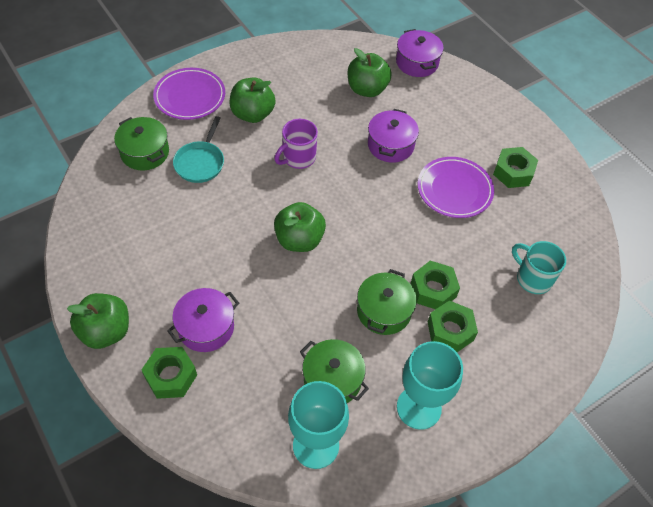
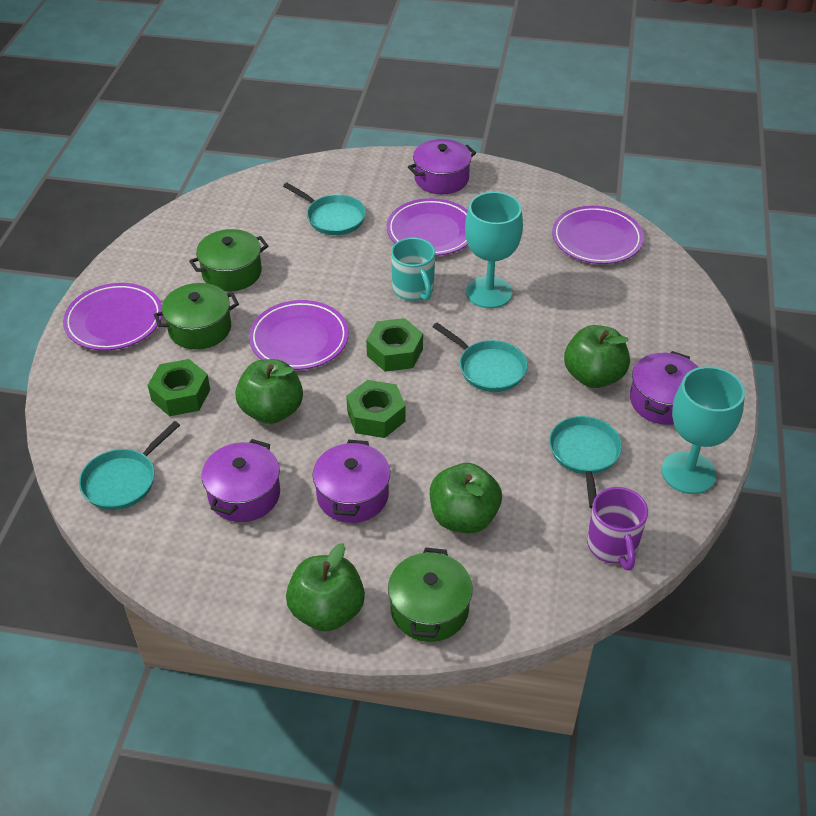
green nut: 4 -> 3
purple plate: 2 -> 4
purple pot: 3 -> 4
turquoise pan: 1 -> 4

